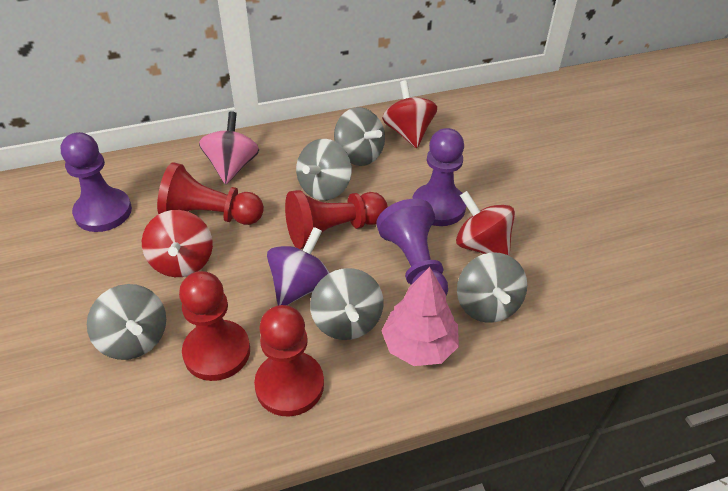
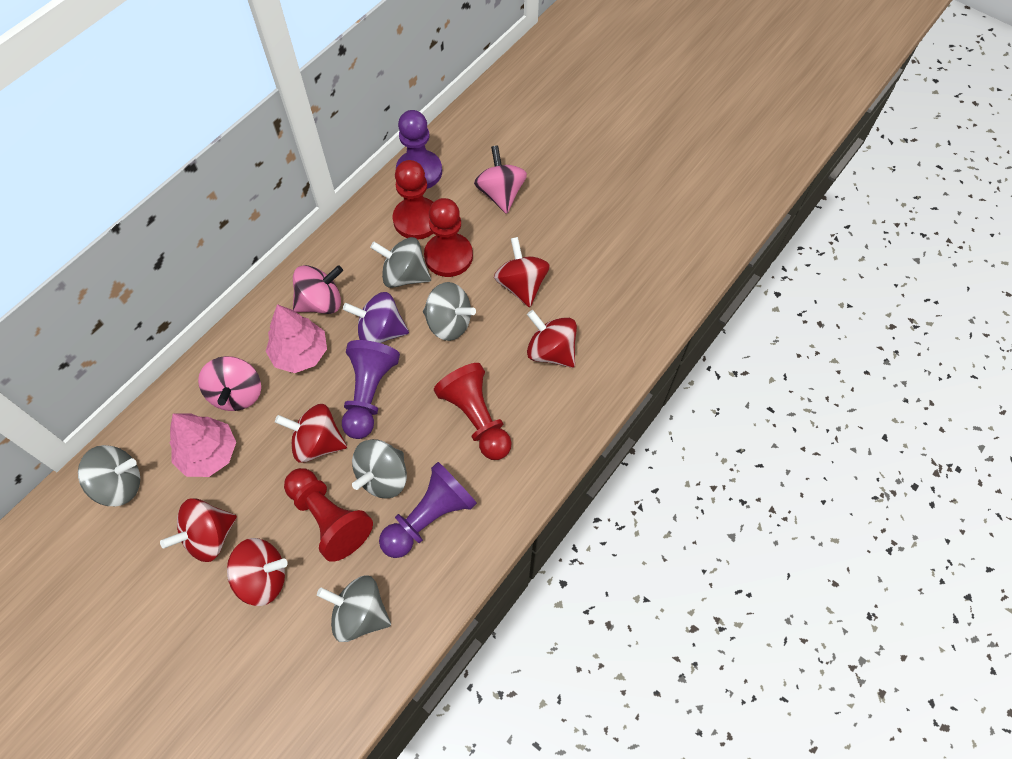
pink spinning top: 1 -> 3
pink tree: 1 -> 2
red spinning top: 3 -> 5

